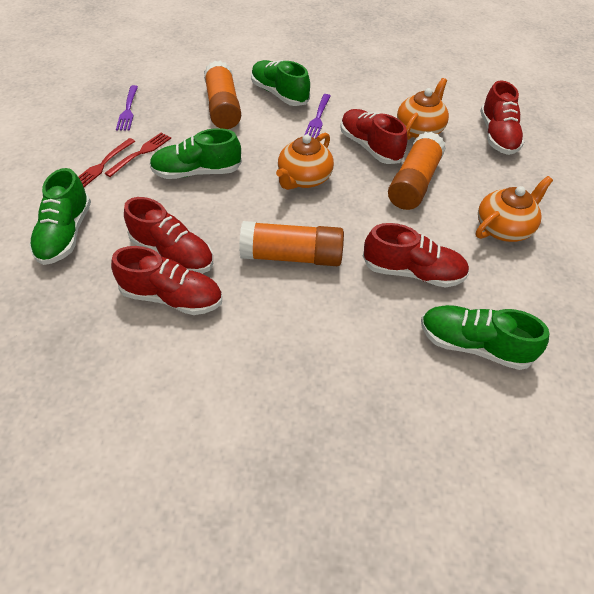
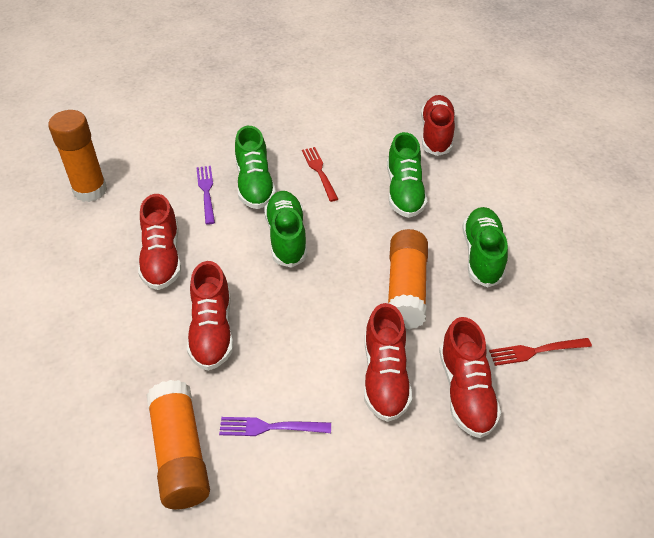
orange teapot: 3 -> 0

